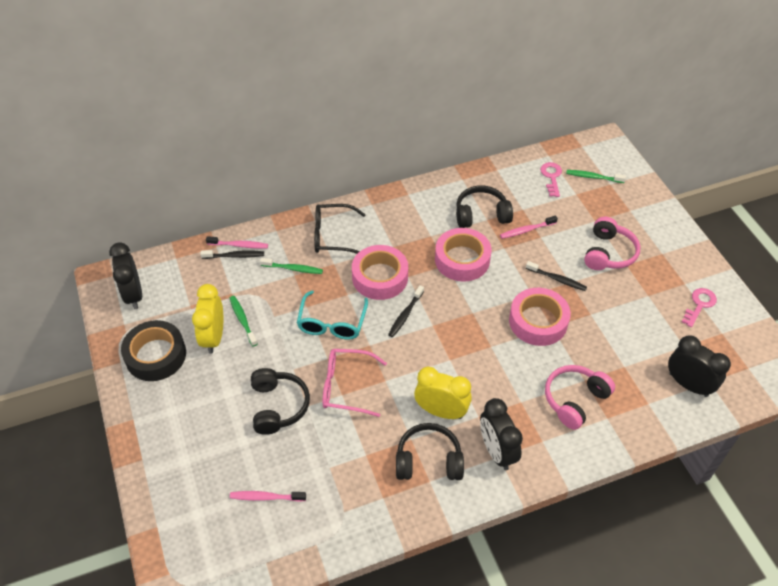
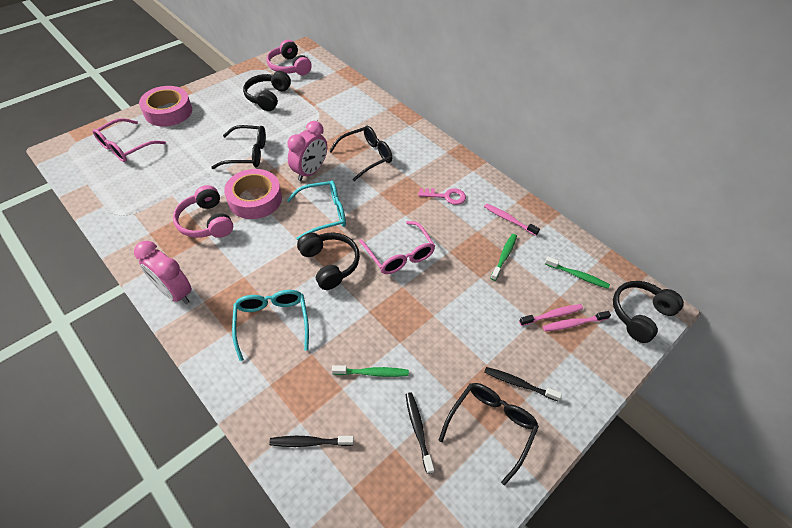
black clock: 3 -> 0
black glasses: 1 -> 3
black tape: 1 -> 0
pink clock: 0 -> 2
pink glasses: 1 -> 2
pink key: 2 -> 1
pink tape: 3 -> 2
turquoise glasses: 1 -> 2
yellow clock: 2 -> 0

